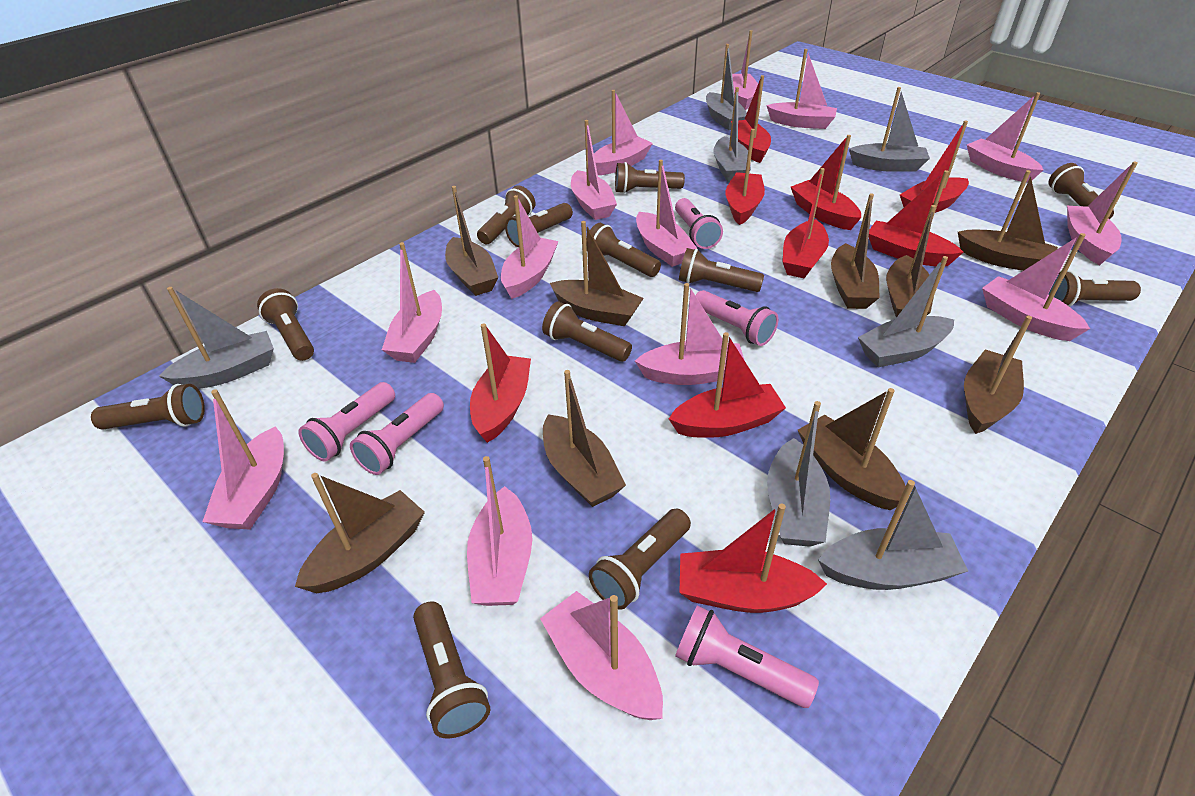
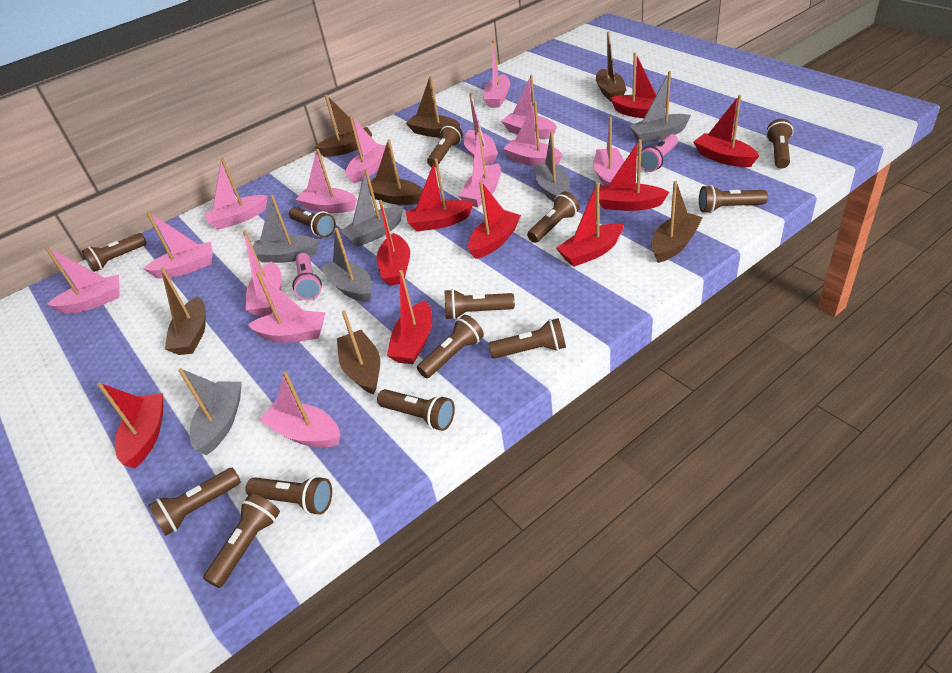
brown boat: 9 -> 7
brown flashlight: 12 -> 13
grey boat: 7 -> 6
pink flashlight: 5 -> 2

